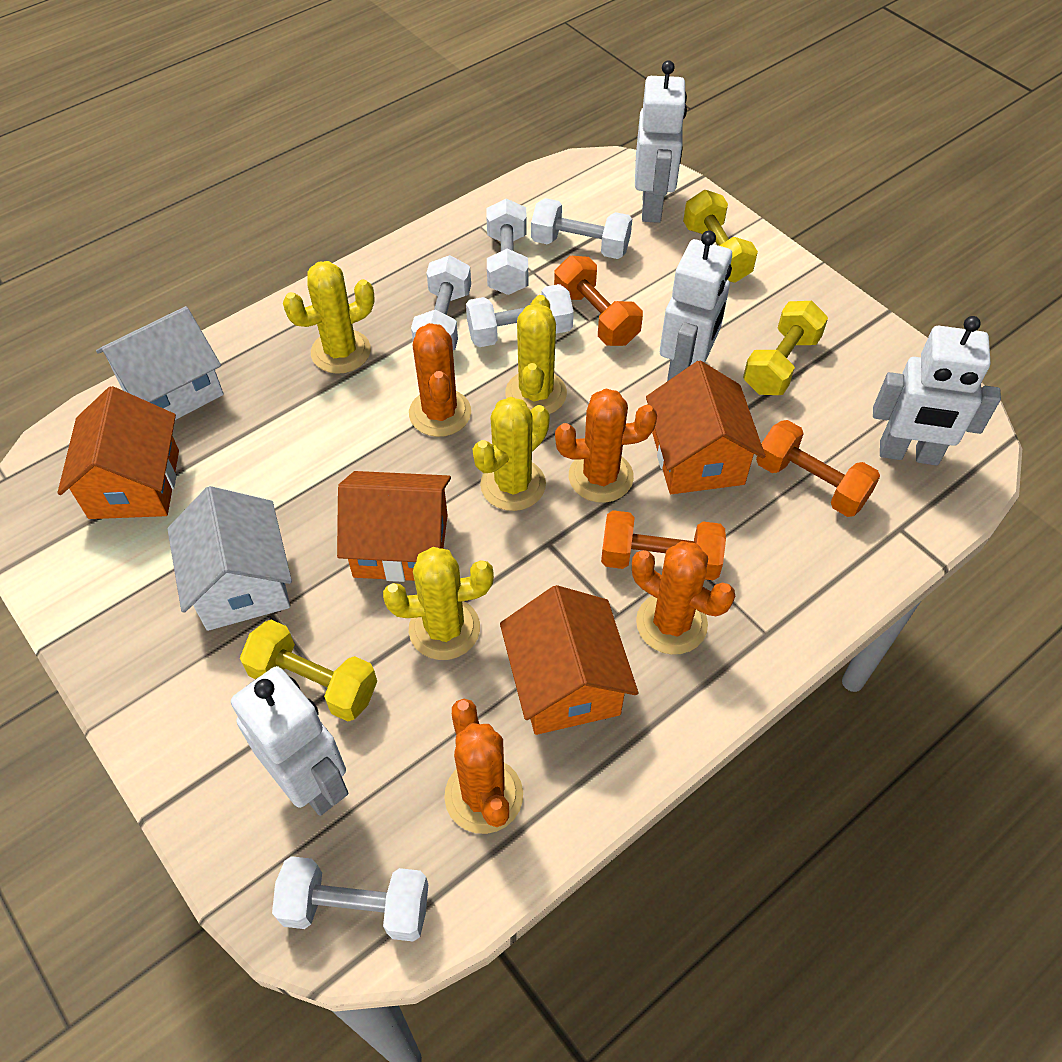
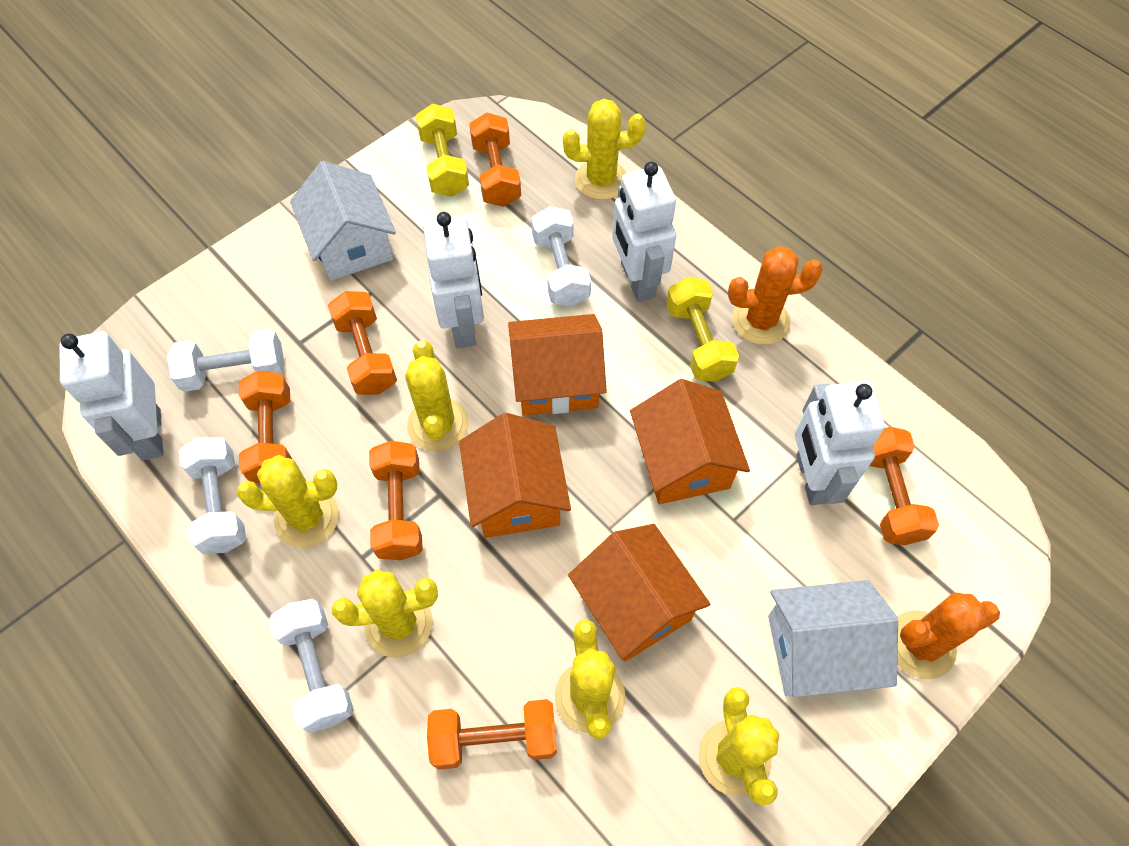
orange cactus: 4 -> 2
orange dumbbell: 3 -> 6
white dumbbell: 5 -> 4
yellow cactus: 4 -> 6
yellow dumbbell: 3 -> 2

